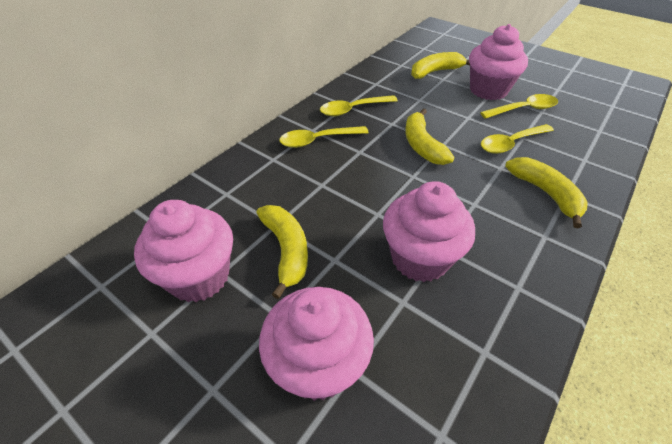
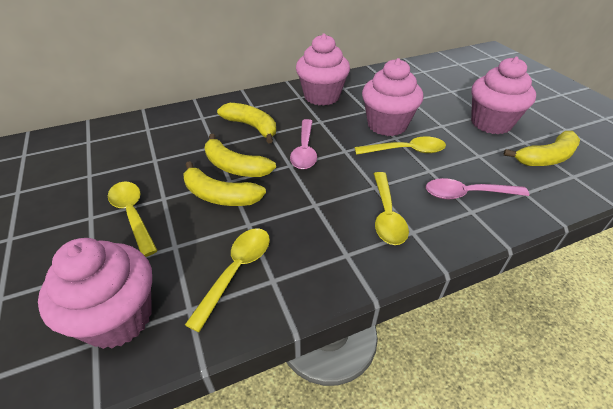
pink spoon: 0 -> 2

